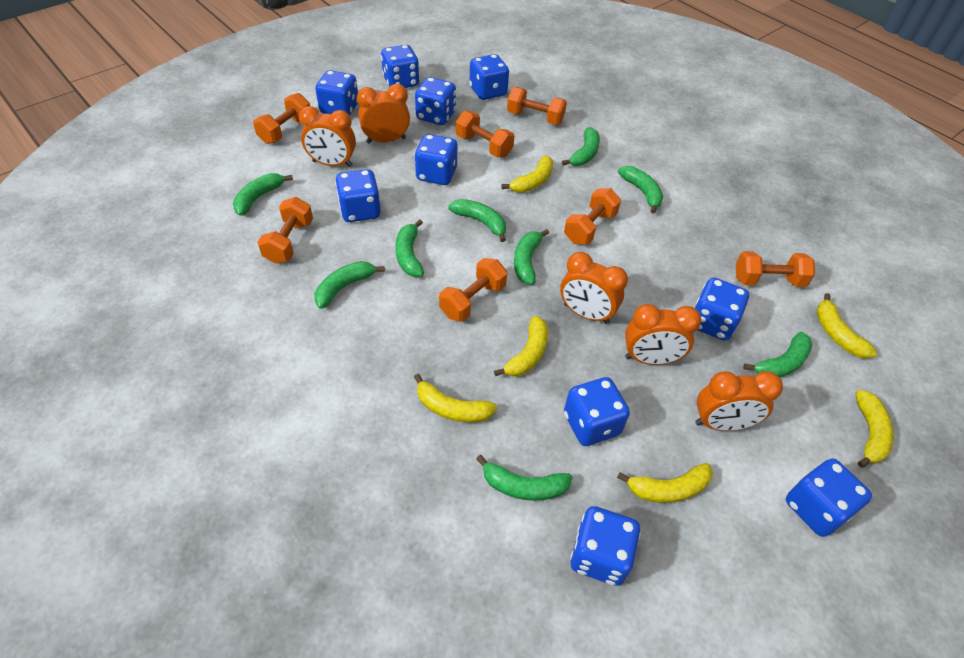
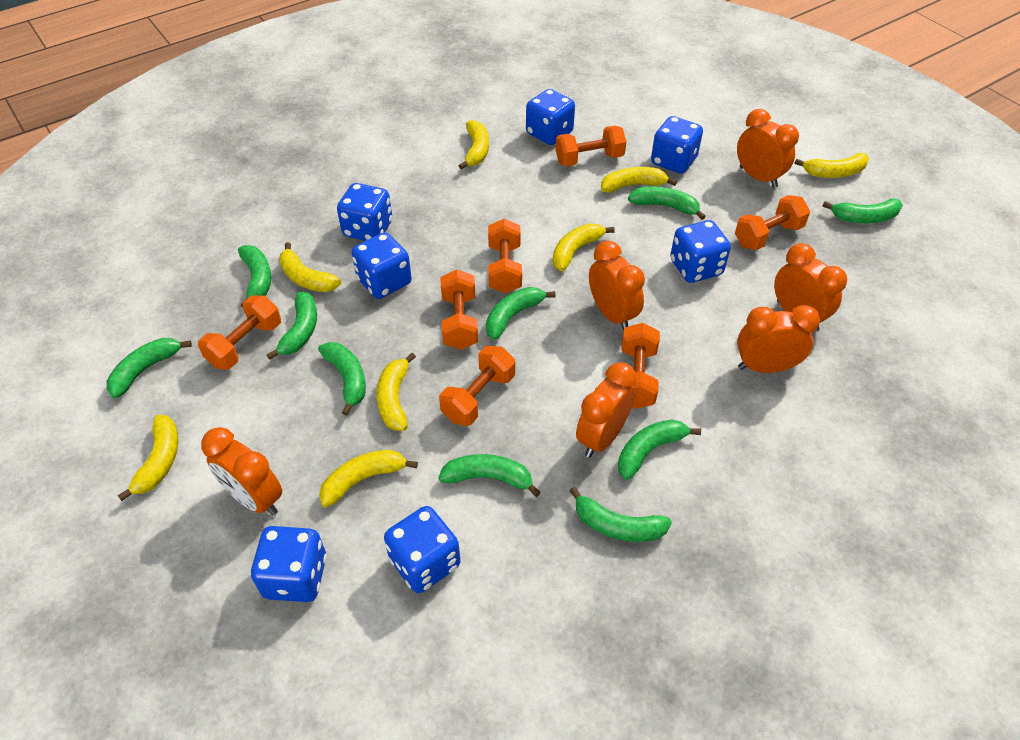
blue dice: 10 -> 7
green banana: 9 -> 10
orange clock: 5 -> 6
yellow banana: 6 -> 8

